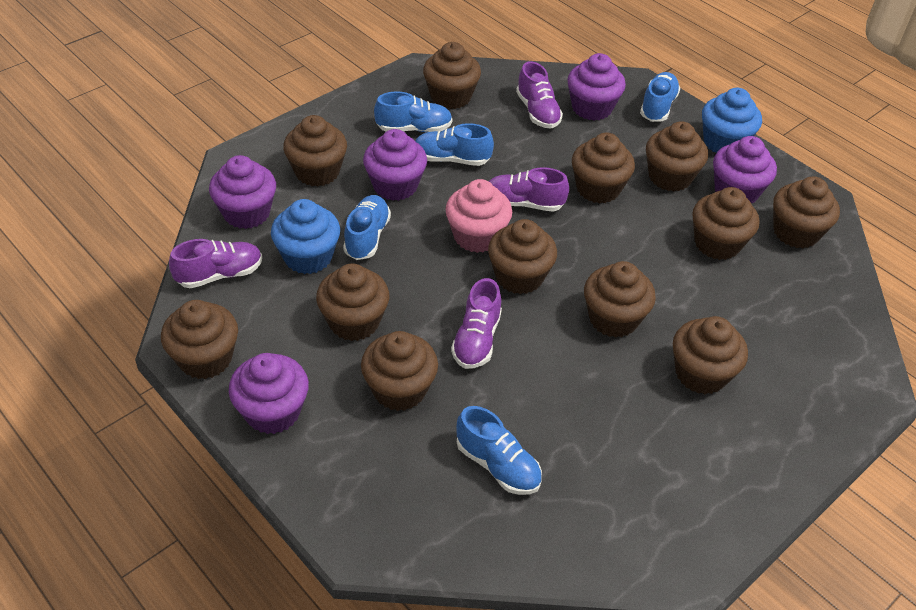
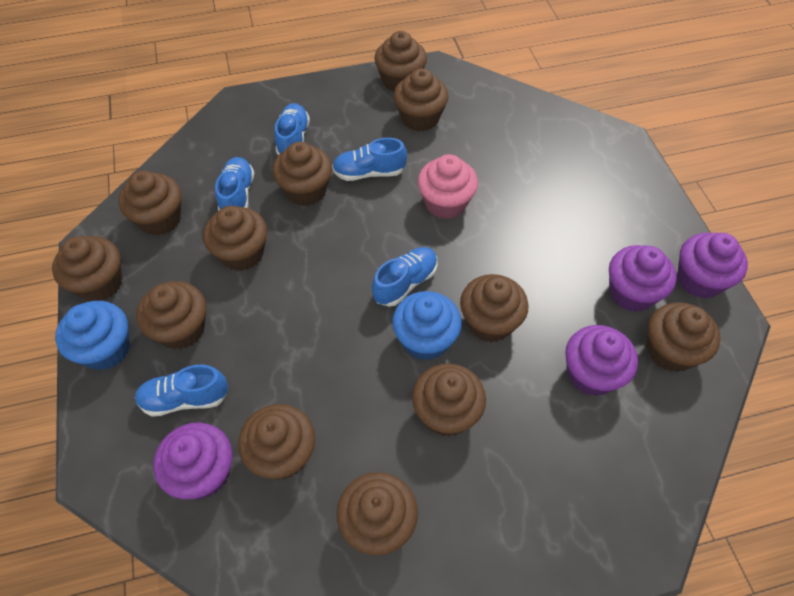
purple cupcake: 5 -> 4
purple shoe: 4 -> 0

